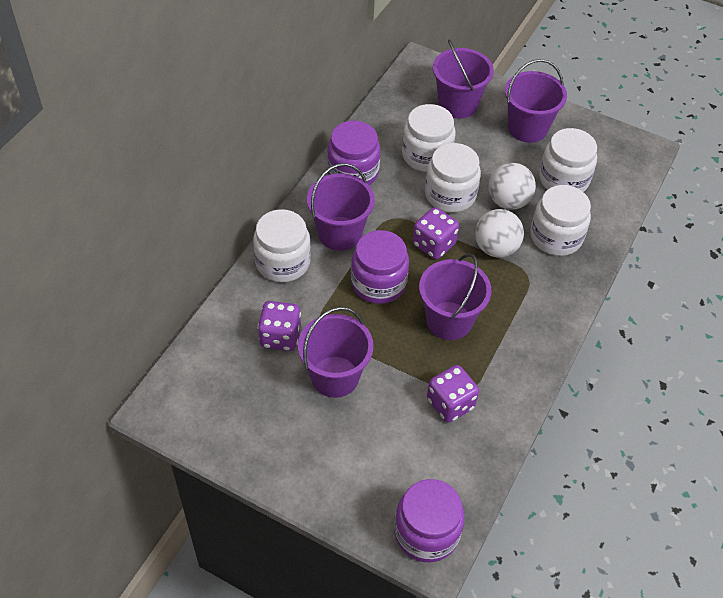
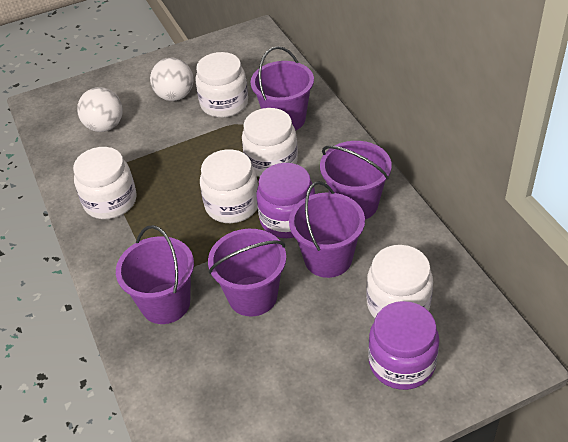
purple dice: 3 -> 0
purple jar: 3 -> 2

